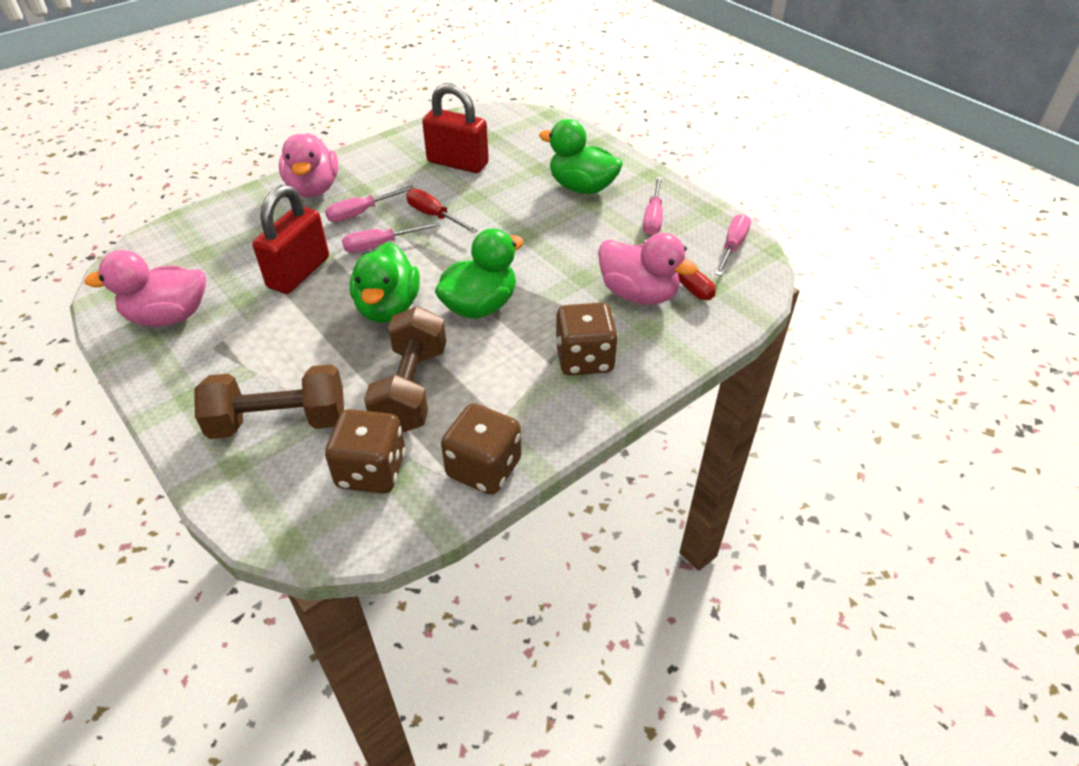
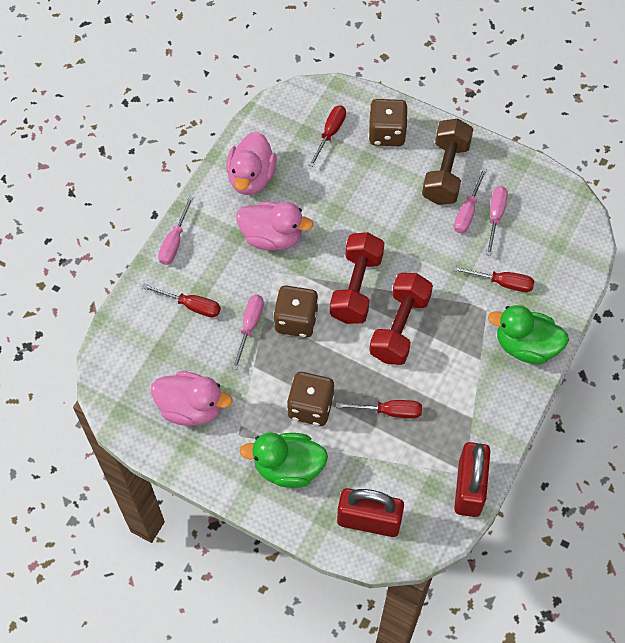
brown dumbbell: 2 -> 1
green duck: 3 -> 2
red dumbbell: 0 -> 2
red screwdriver: 2 -> 4

